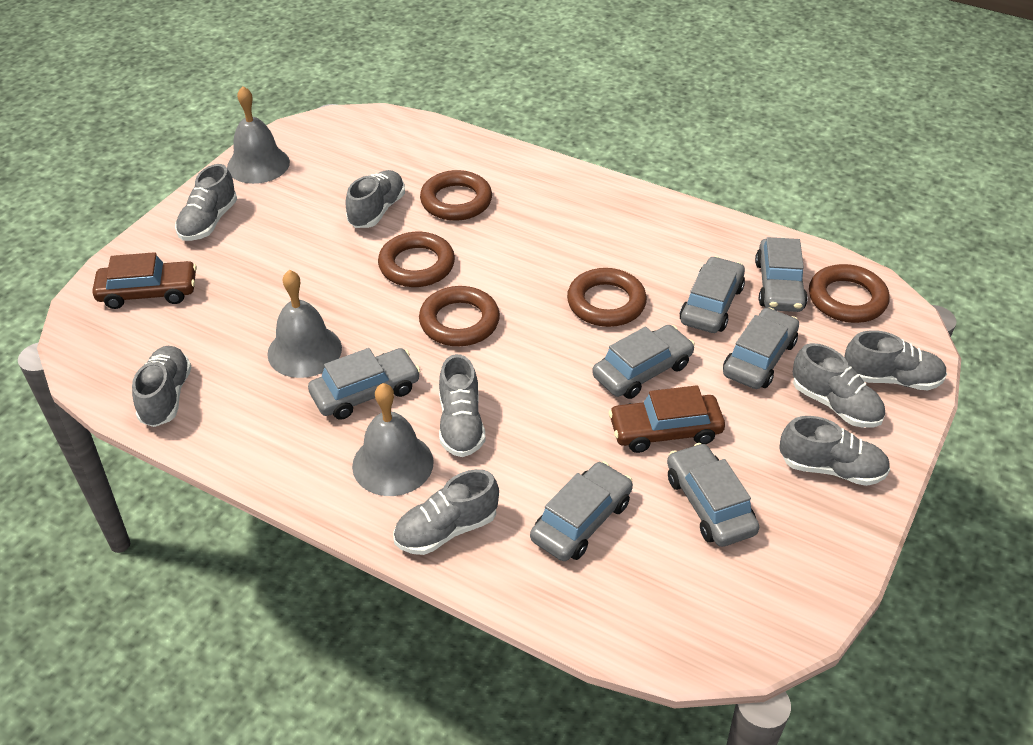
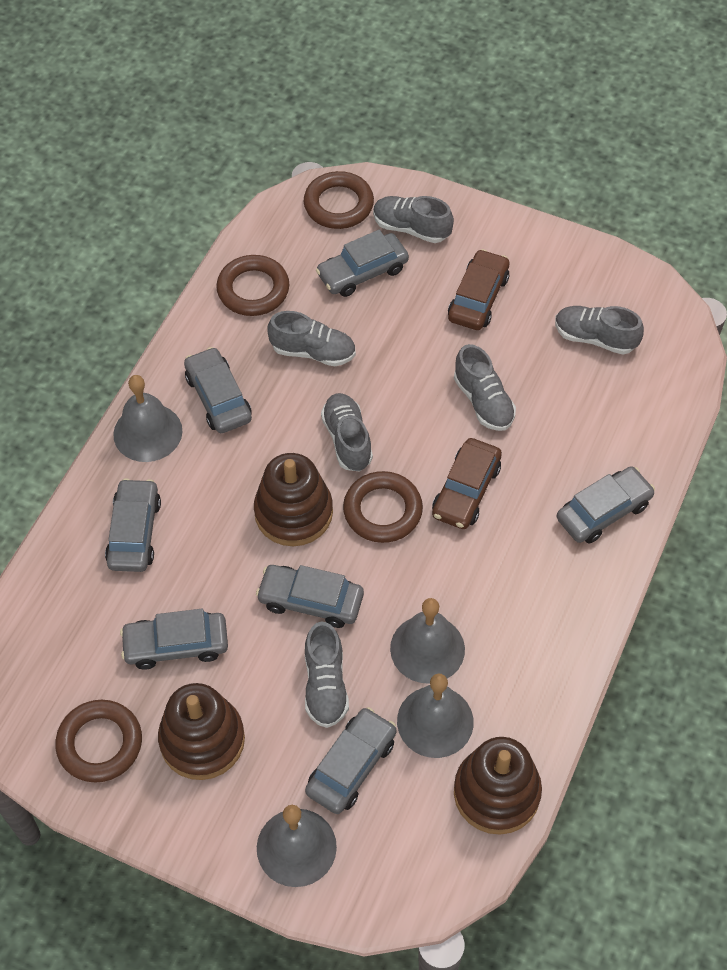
brown ring: 5 -> 4
brown stacking toy: 0 -> 3
grey bell: 3 -> 4
grey shoe: 8 -> 6

